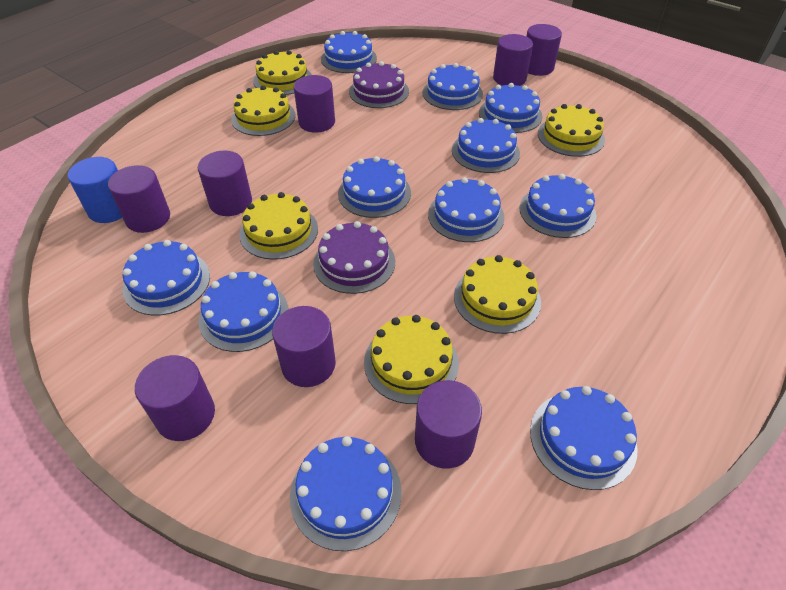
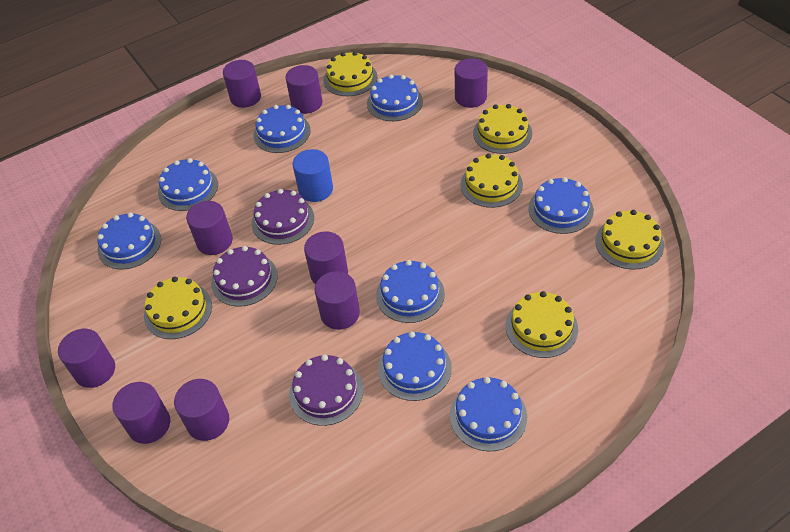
blue cake: 11 -> 8
purple cake: 2 -> 3
purple cylinder: 8 -> 9

